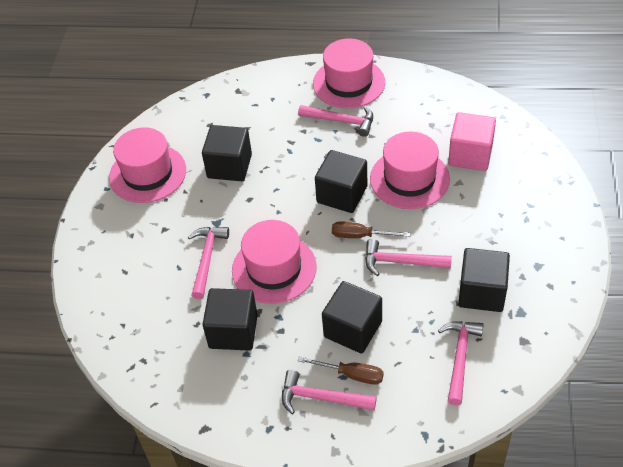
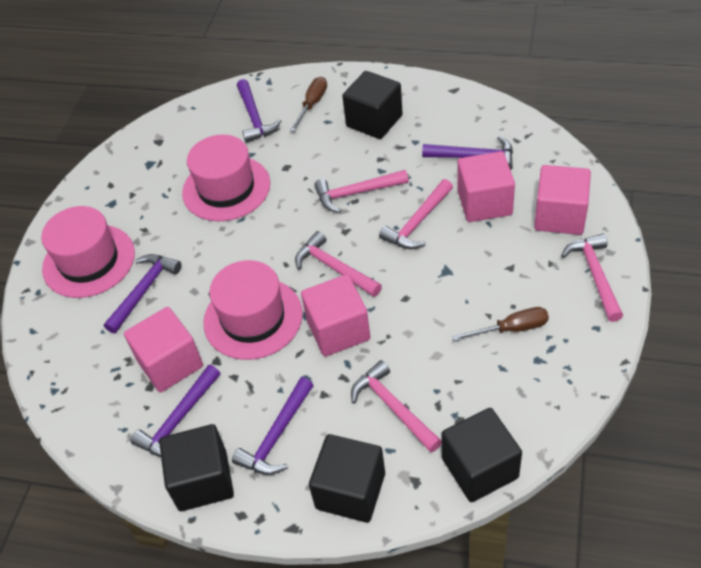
black cube: 5 -> 4
pink cube: 1 -> 4
pink hat: 4 -> 3
purple hammer: 0 -> 5

